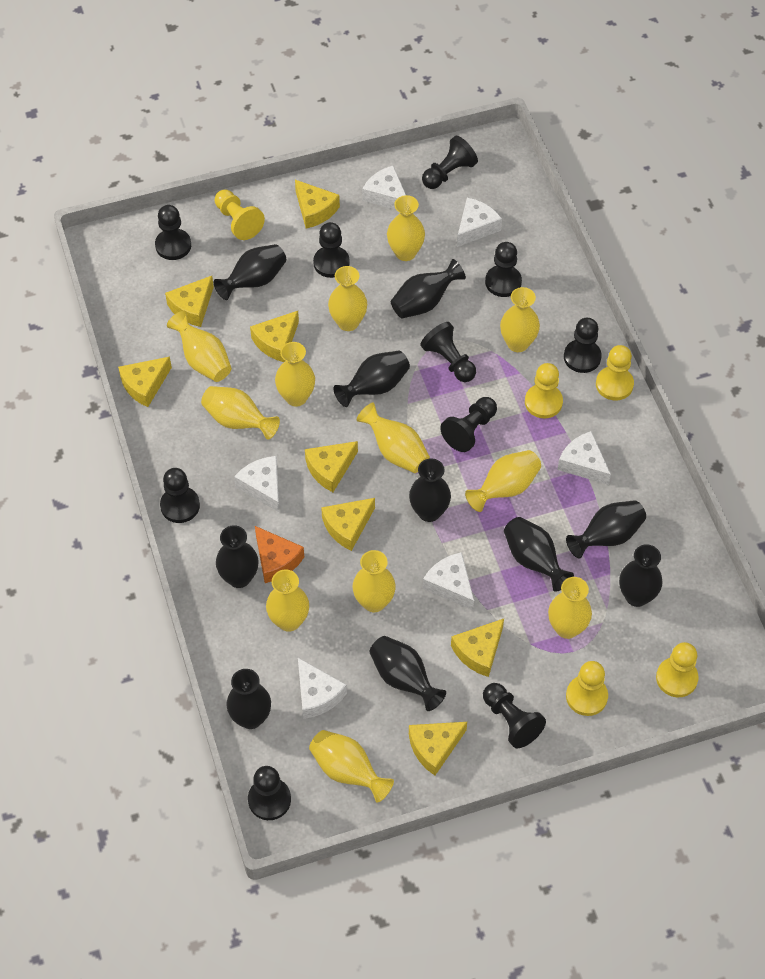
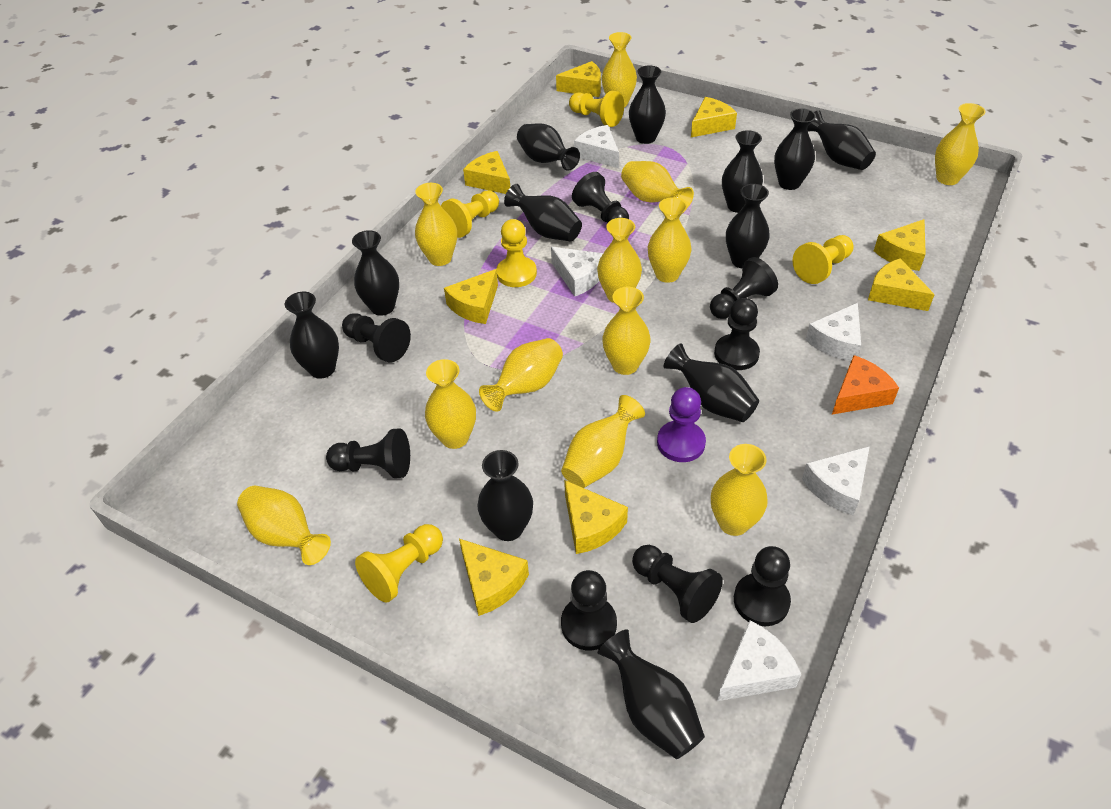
black pawn: 10 -> 8
black vase: 10 -> 12
purple pawn: 0 -> 1
white cheese: 6 -> 5

